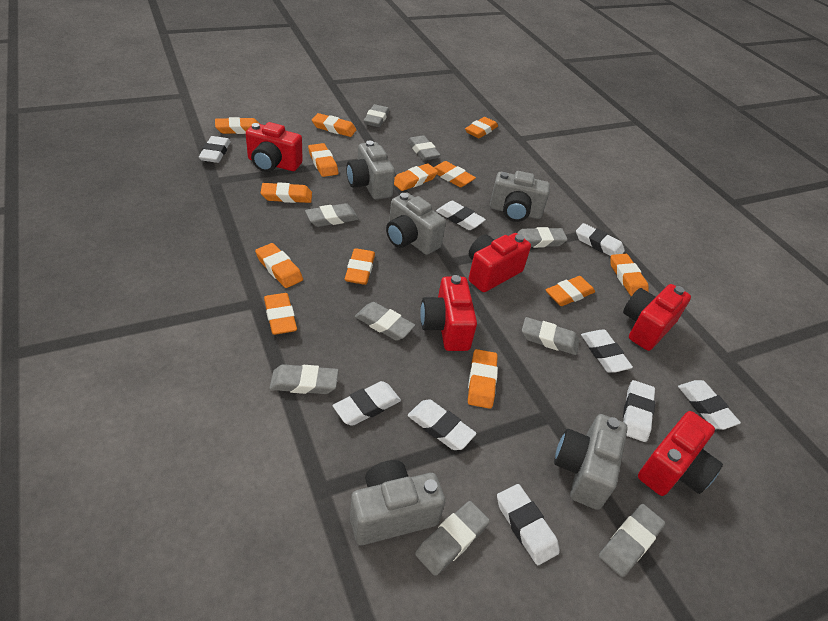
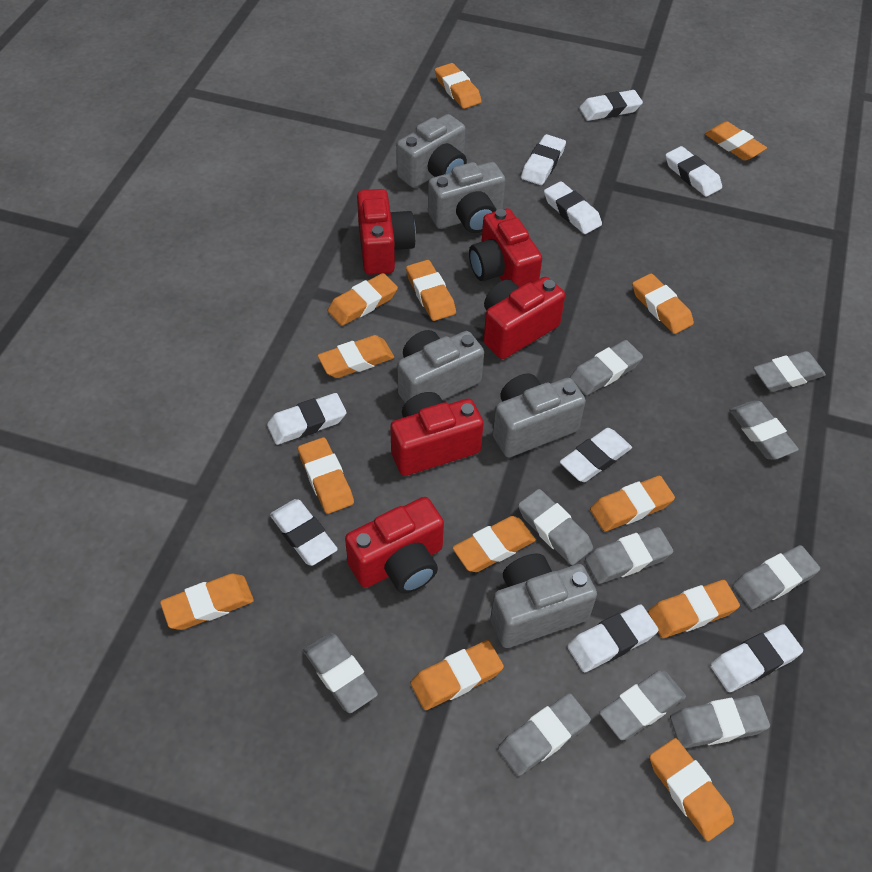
grey eraser: 9 -> 10

